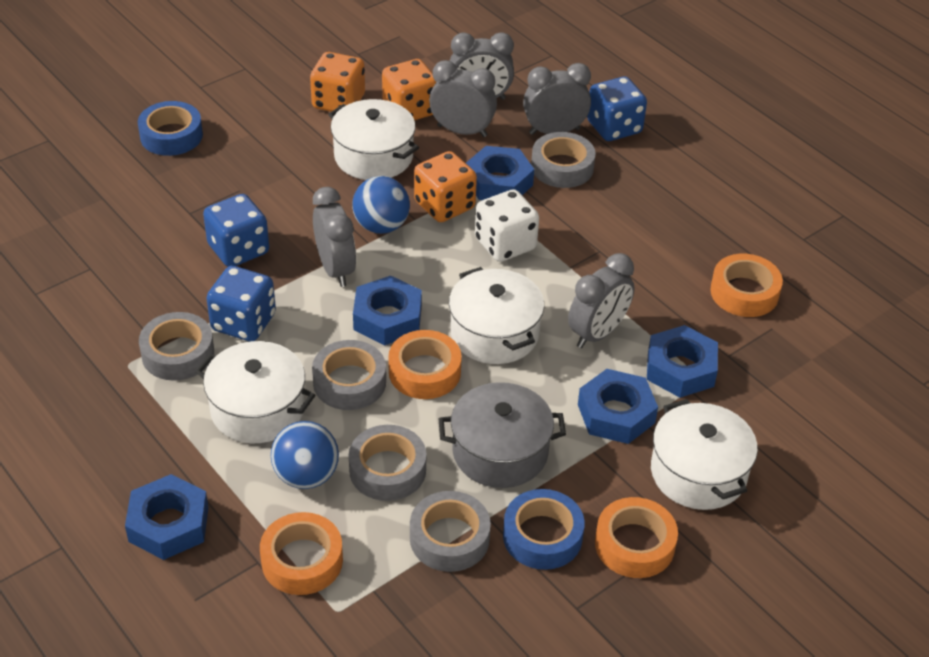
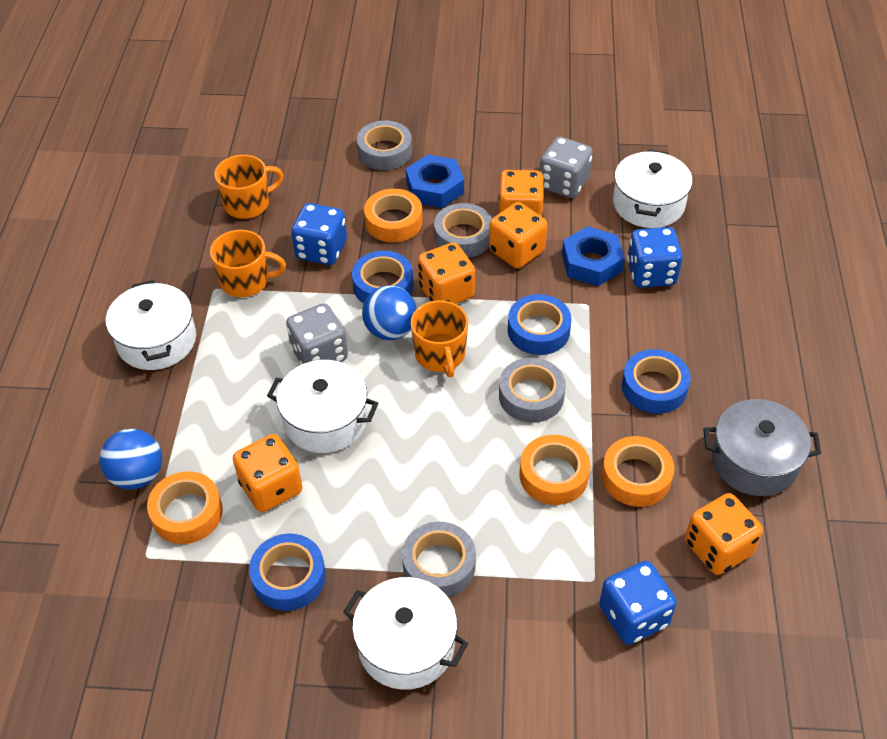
blue nut: 5 -> 2
blue tape: 2 -> 4
grey clock: 5 -> 0
grey dice: 0 -> 2
grey tape: 5 -> 4
orange dice: 3 -> 5
orange mug: 0 -> 3
white dice: 1 -> 0

